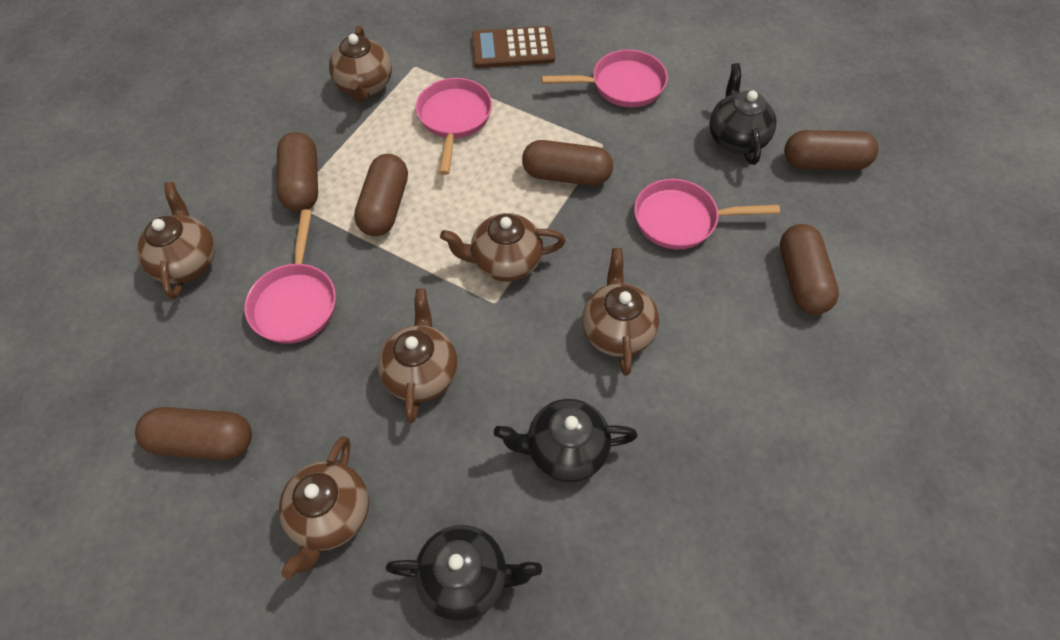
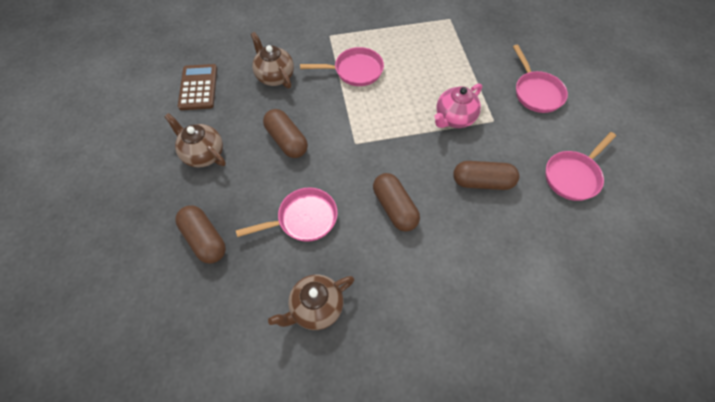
black teapot: 3 -> 0
brown capsule: 6 -> 4
brown teapot: 6 -> 3
pink teapot: 0 -> 1

